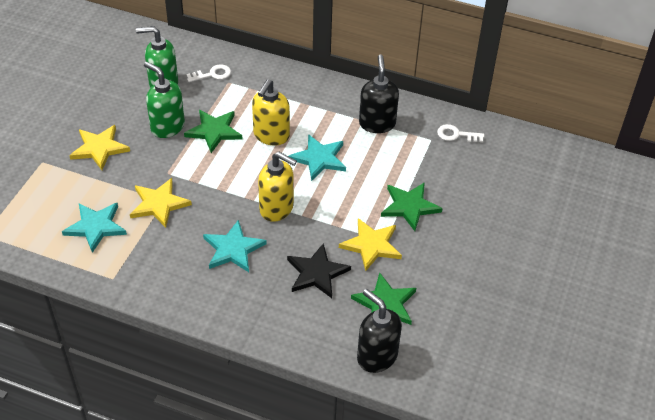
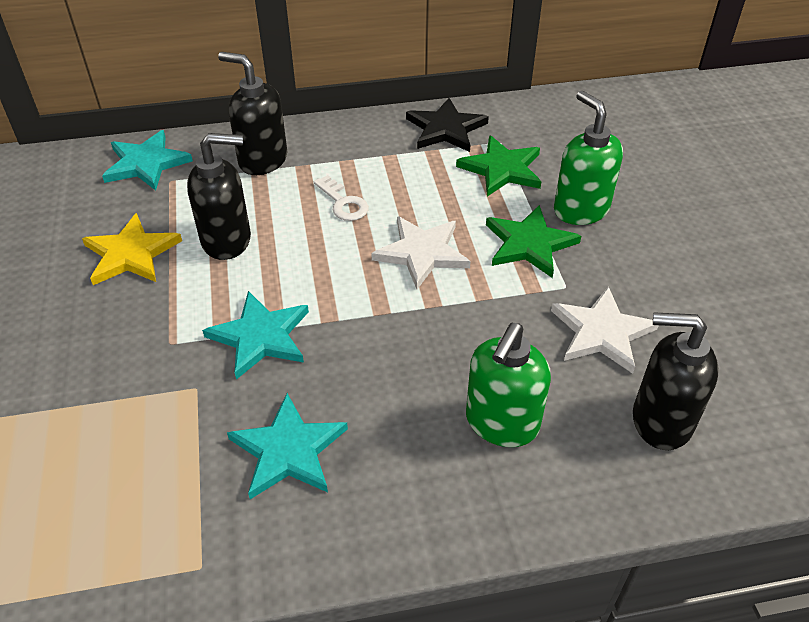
black soap dispenser: 2 -> 3
green star: 3 -> 2
white key: 2 -> 1
white star: 0 -> 2
yellow soap dispenser: 2 -> 0
yellow star: 3 -> 1

